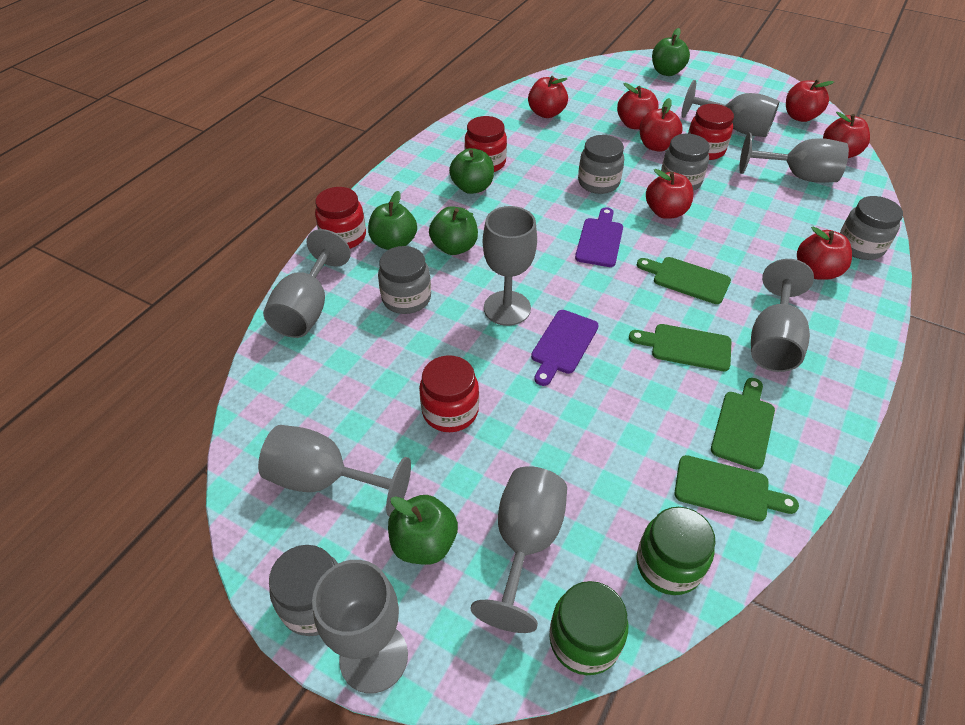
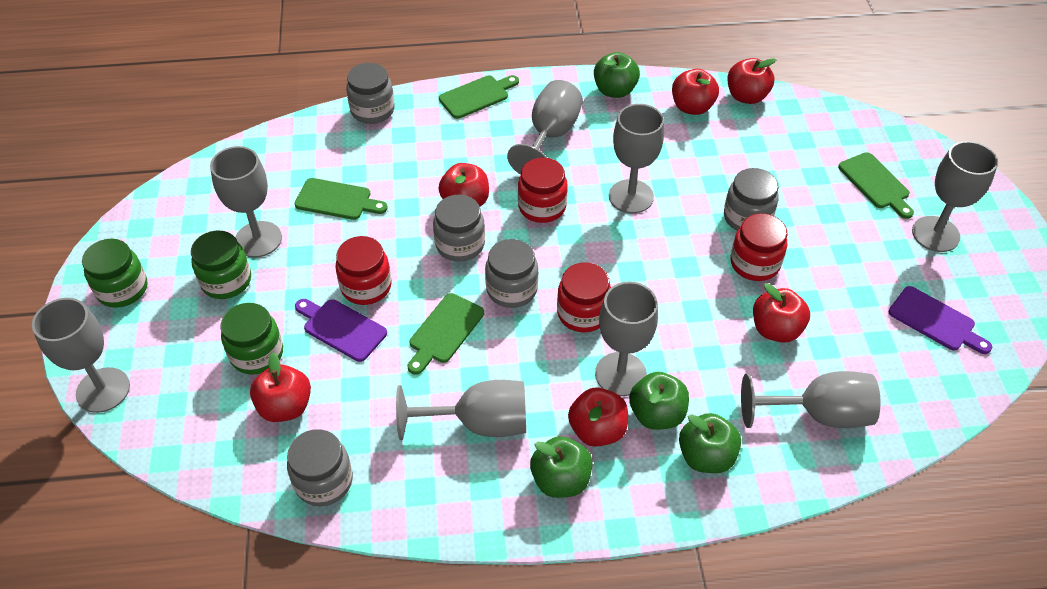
green apple: 5 -> 4
green jar: 2 -> 3
red apple: 7 -> 6

